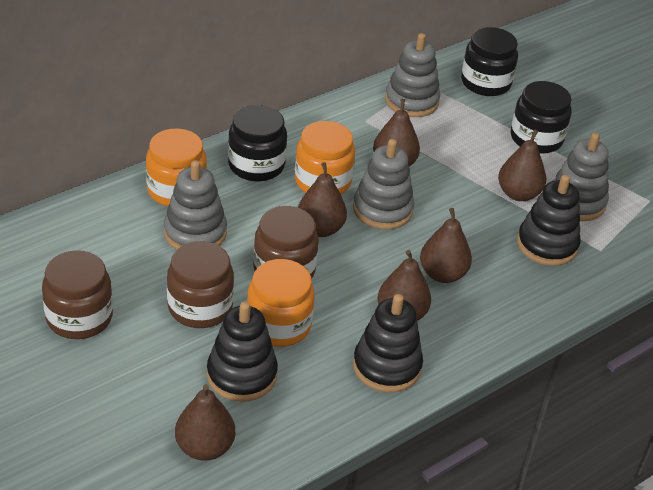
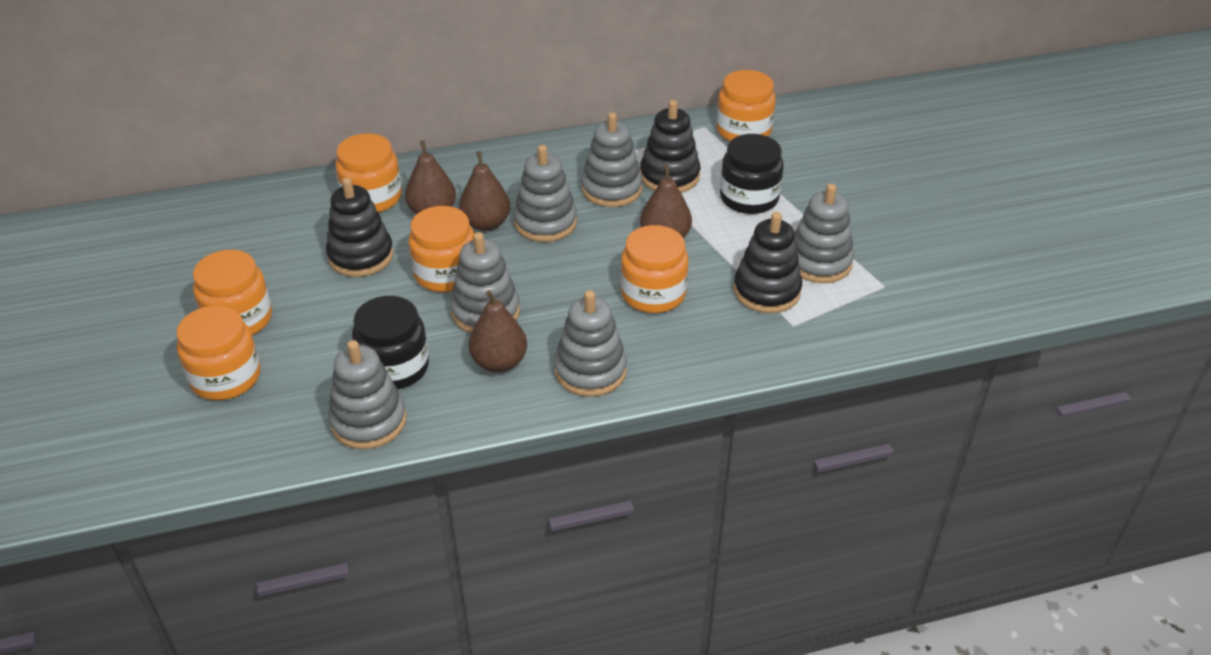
black jar: 3 -> 2
brown jar: 3 -> 0
brown pear: 6 -> 4
grey stacking toy: 4 -> 6
orange jar: 3 -> 6

